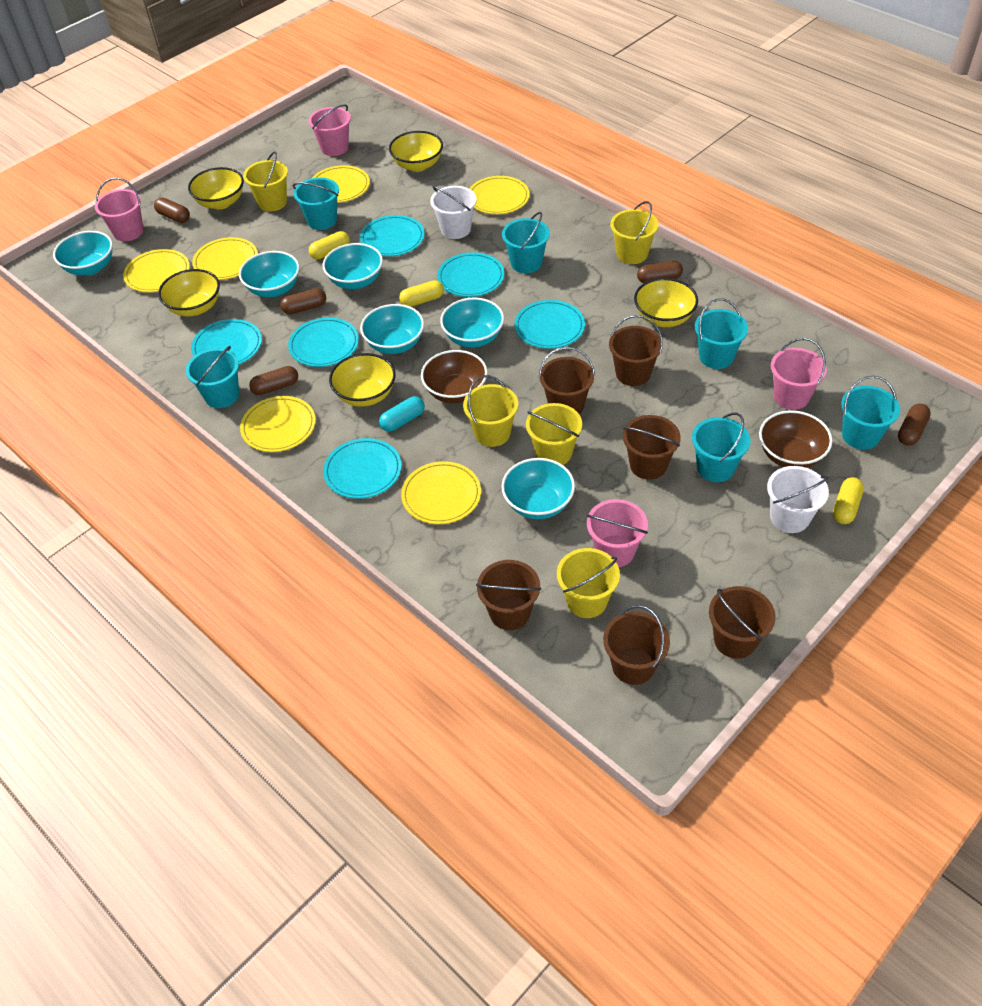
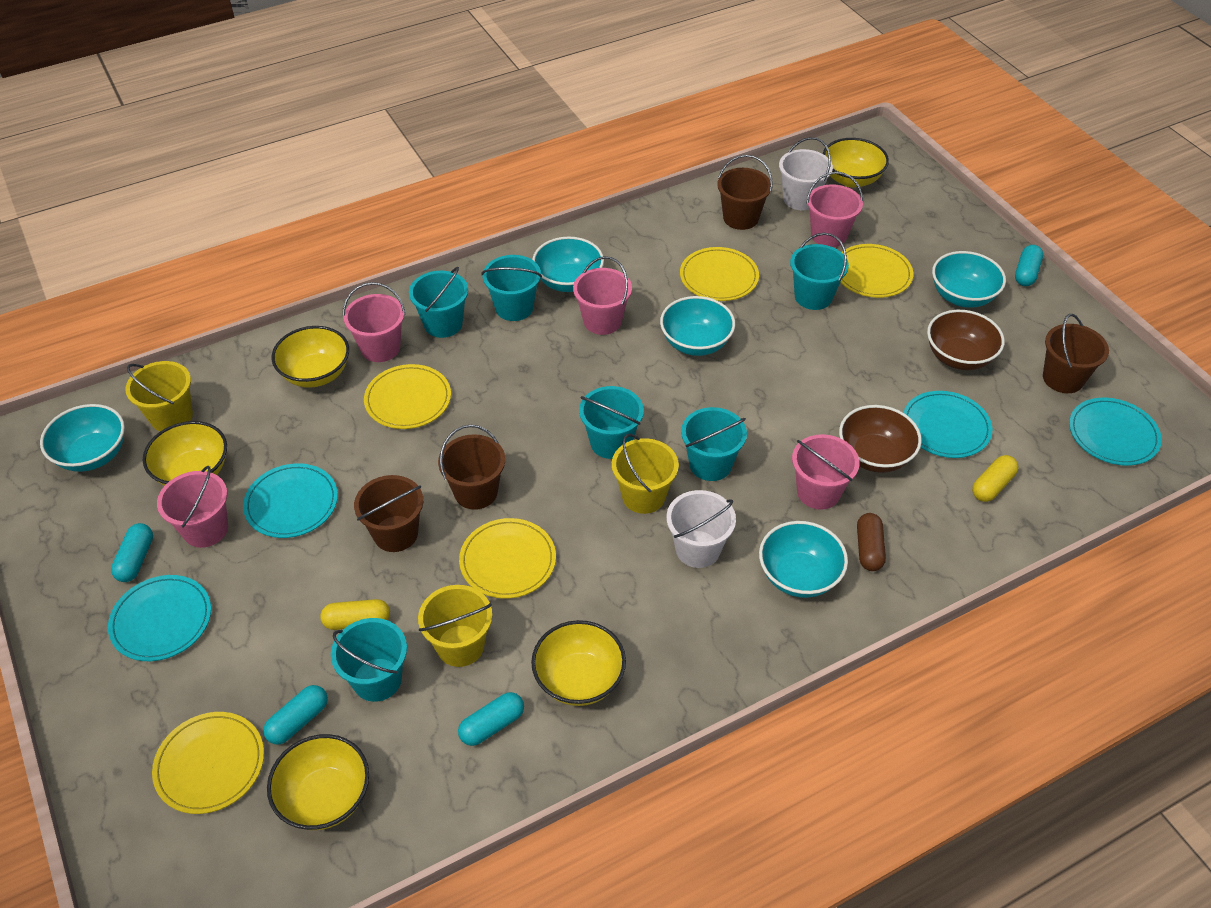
brown bucket: 6 -> 4
brown capsule: 5 -> 1
pink bucket: 4 -> 5
turquoise bowl: 6 -> 5
turquoise capsule: 1 -> 4
turquoise plate: 6 -> 4
yellow bucket: 5 -> 3
yellow capsule: 3 -> 2
yellow plate: 6 -> 5

